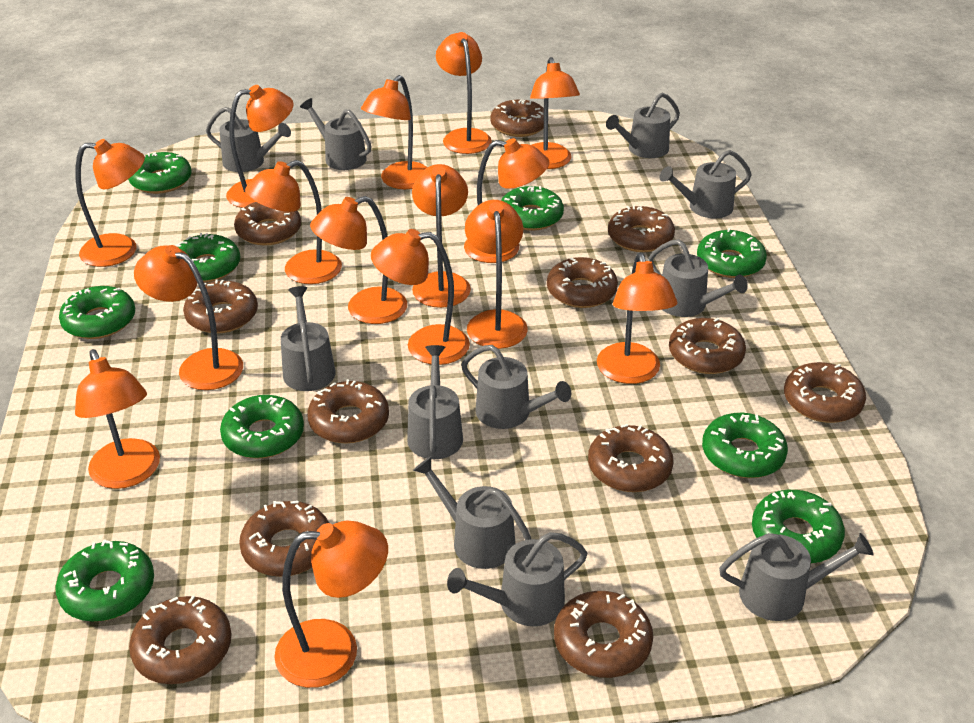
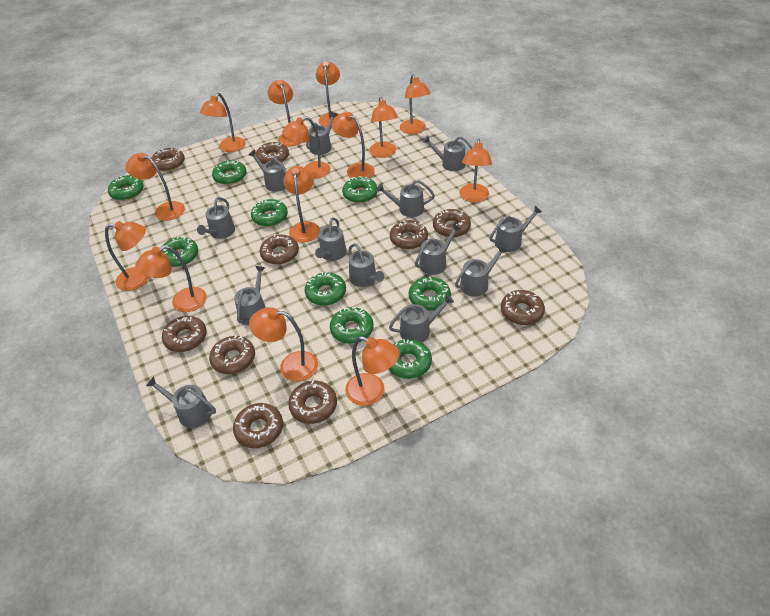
brown donut: 12 -> 10
grey watering can: 11 -> 13
orange lamp: 15 -> 14

